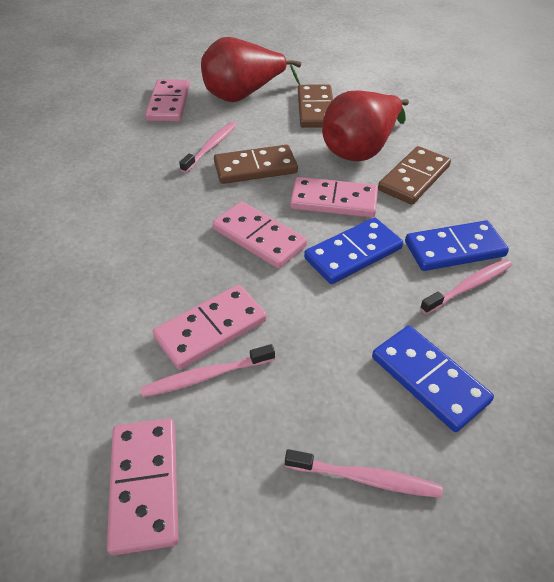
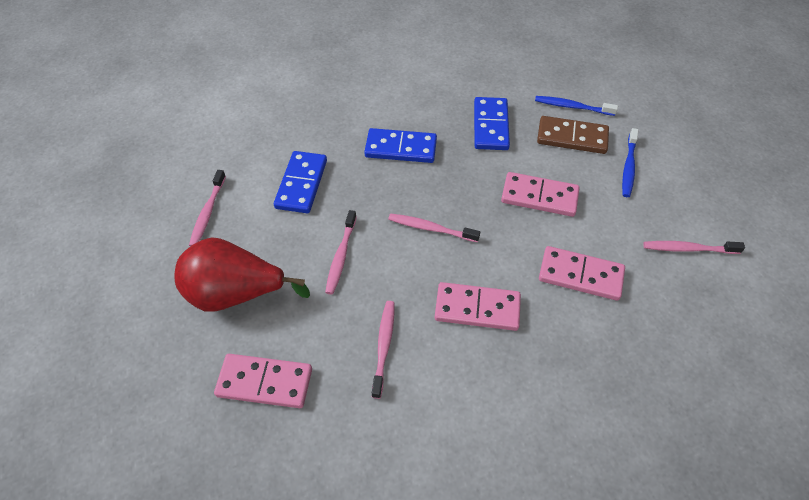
blue toothbrush: 0 -> 2
brown domino: 3 -> 1
pink domino: 5 -> 4
pink toothbrush: 4 -> 5
red pear: 2 -> 1

